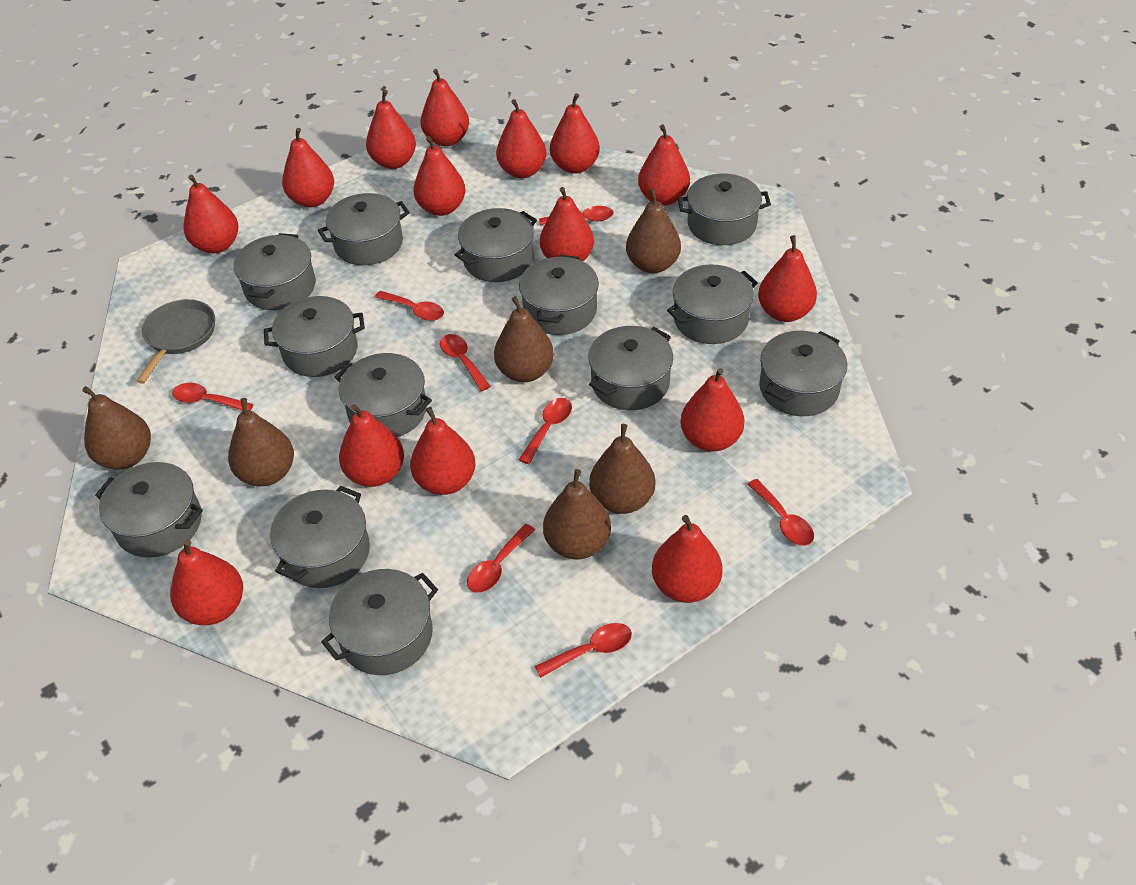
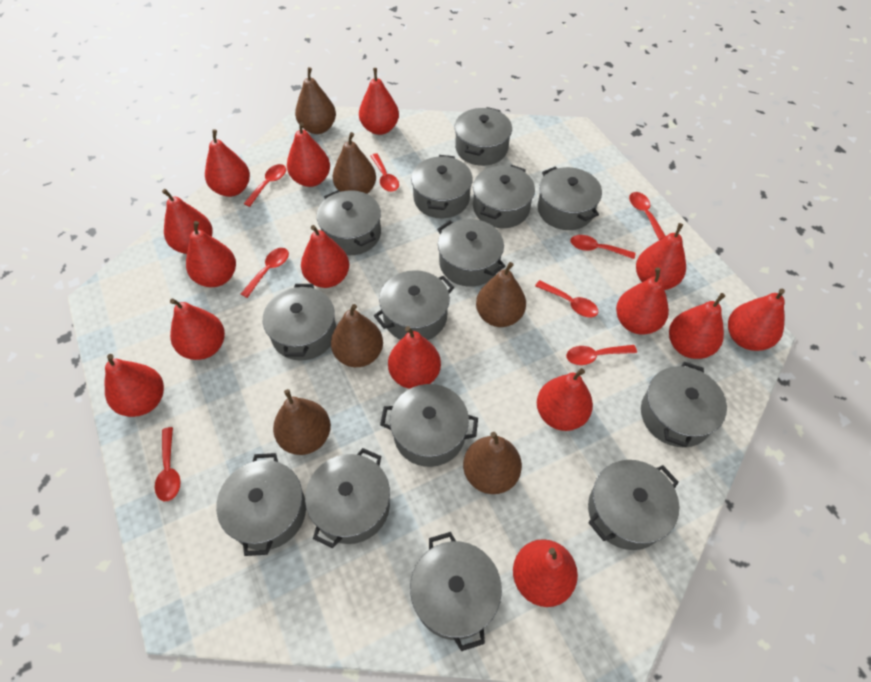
grey pan: 1 -> 0
grey pot: 13 -> 14

